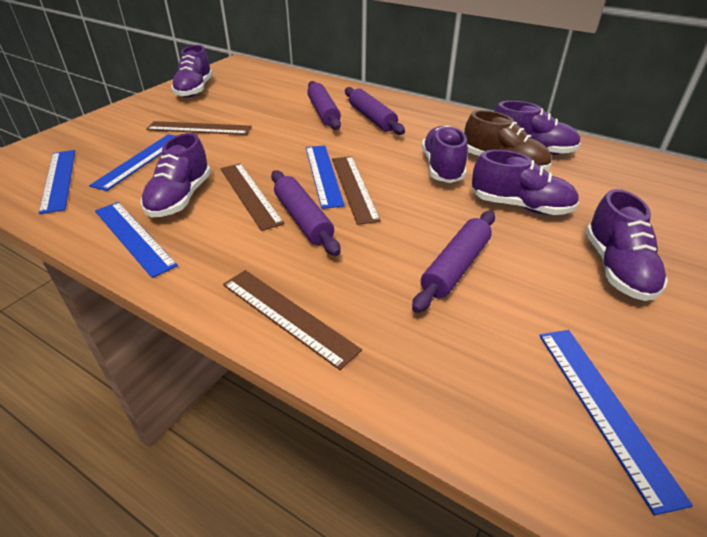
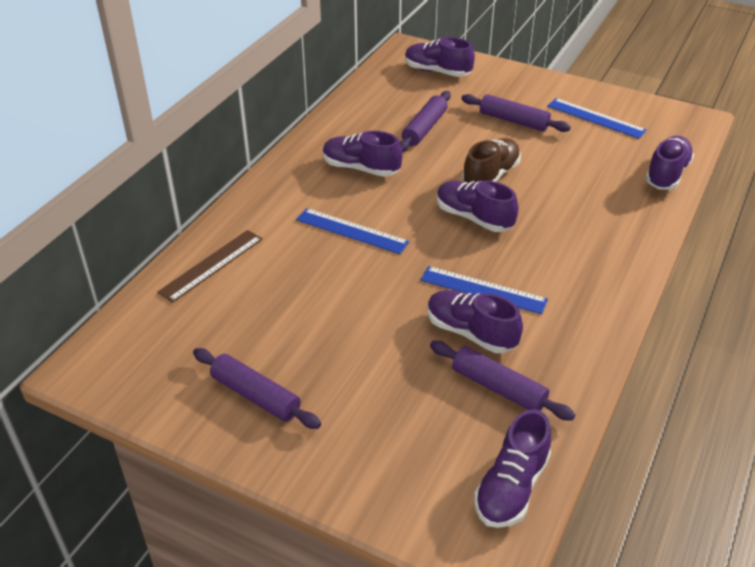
blue ruler: 5 -> 3
brown ruler: 4 -> 1

